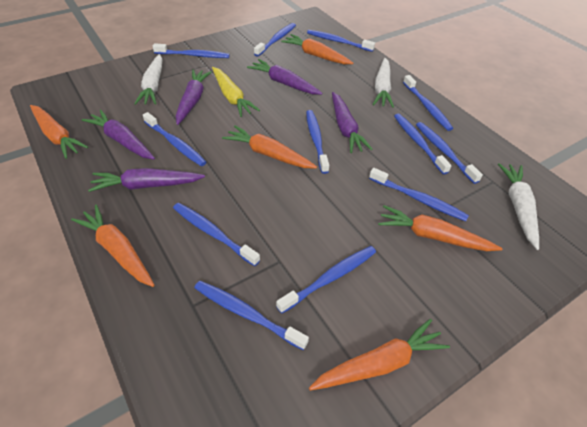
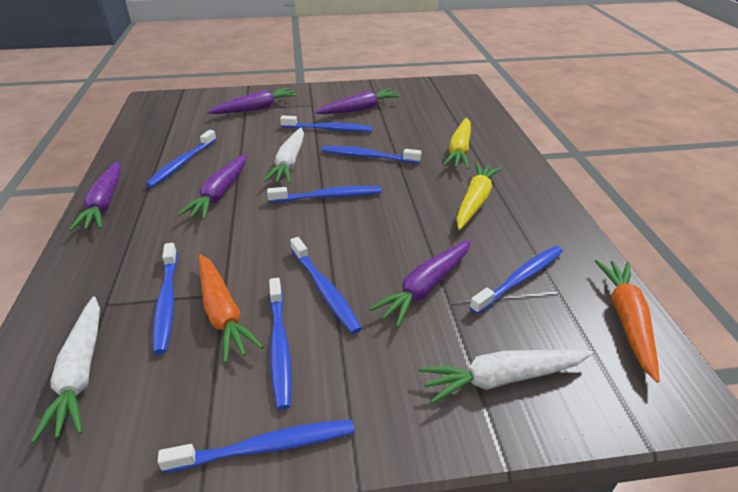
blue toothbrush: 12 -> 9
orange carrot: 6 -> 2
yellow carrot: 1 -> 2

